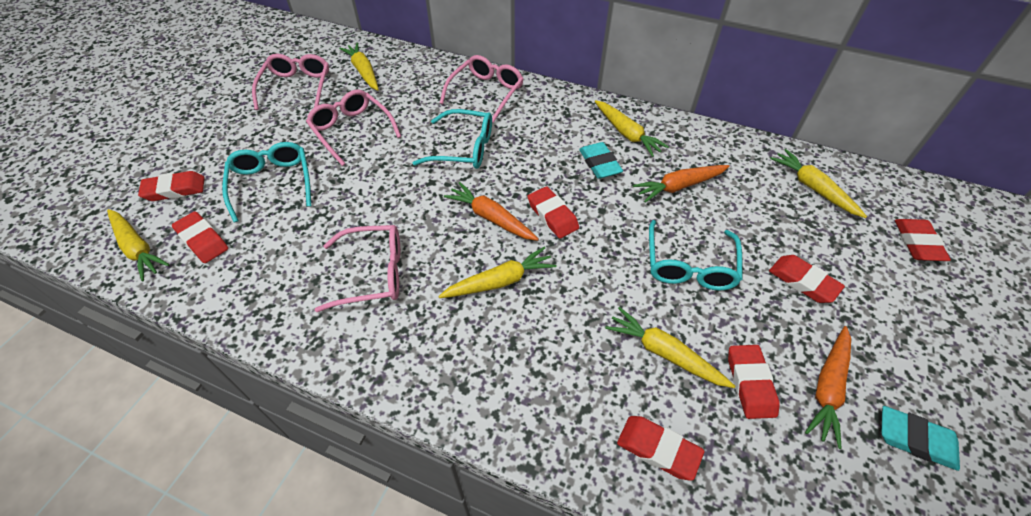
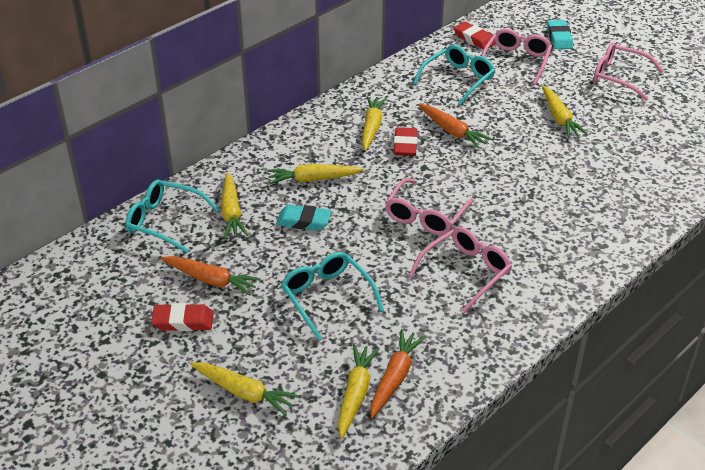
red eraser: 7 -> 3

